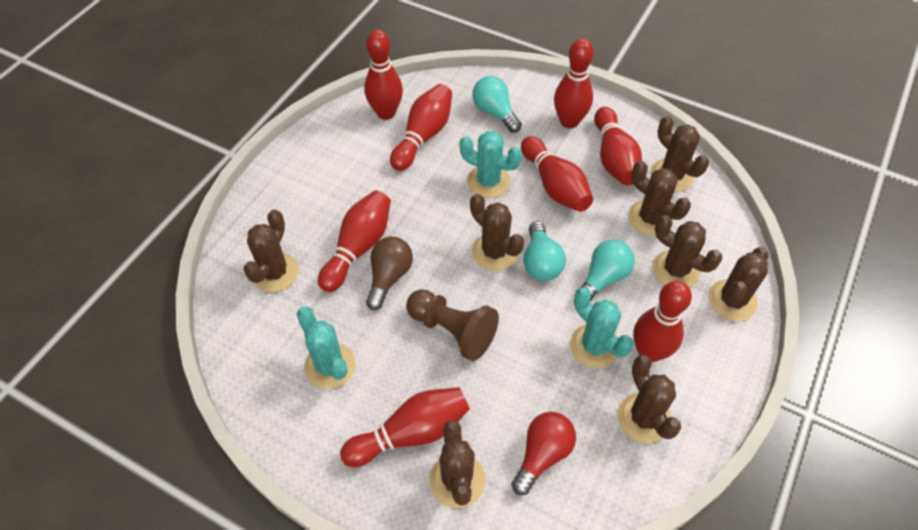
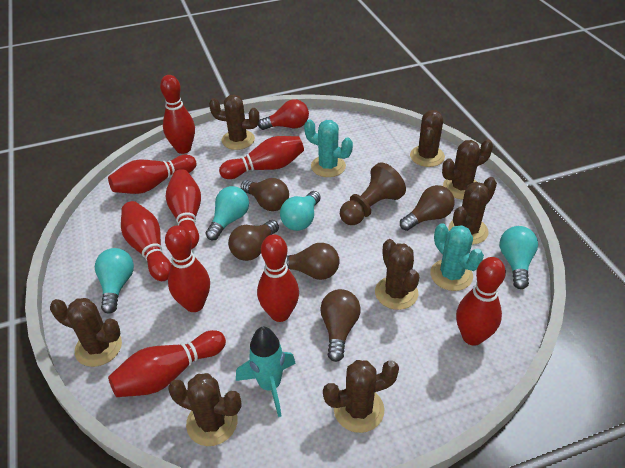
brown light bulb: 1 -> 5
red bowling pin: 8 -> 9
turquoise cactus: 3 -> 2
turquoise light bulb: 3 -> 4
turquoise rocket: 0 -> 1

